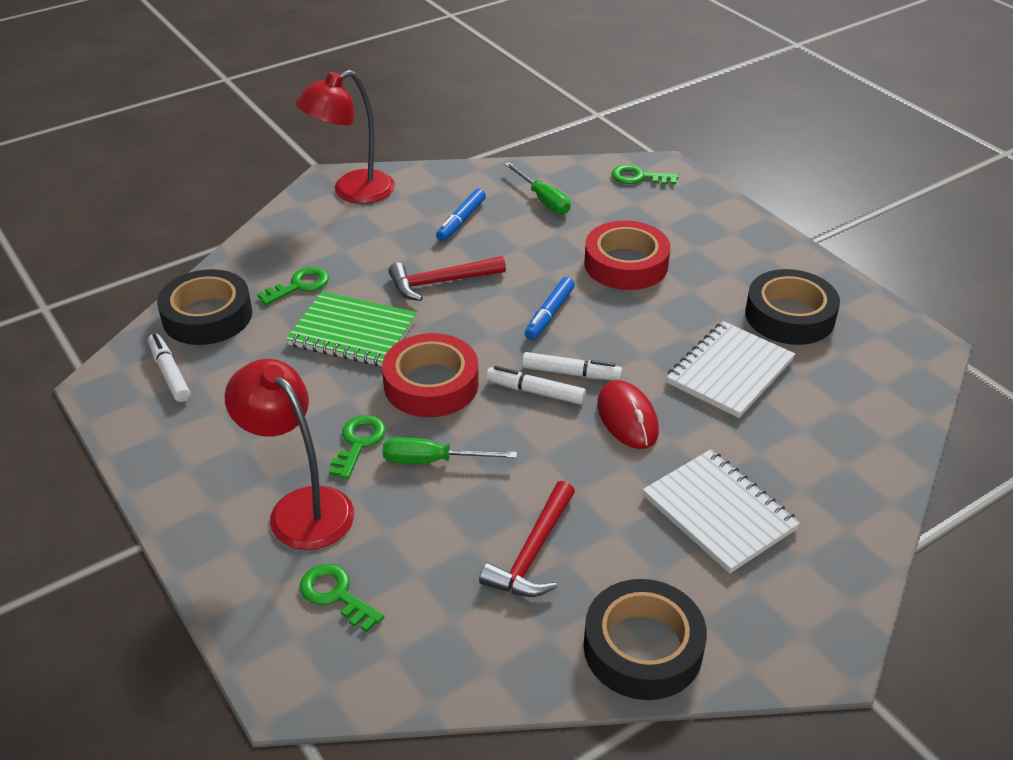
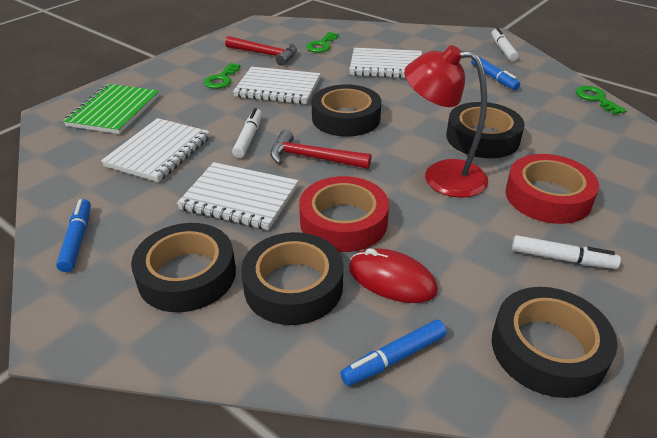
black tape: 3 -> 5
blue marker: 2 -> 3
green key: 4 -> 3
green screwdriver: 2 -> 0
red lamp: 2 -> 1
white notebook: 2 -> 4

